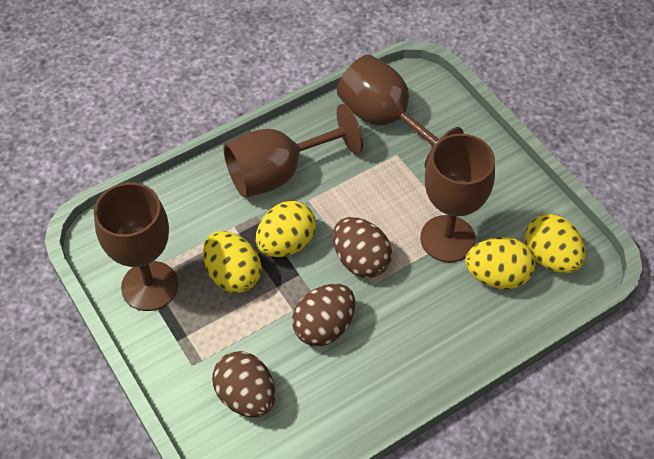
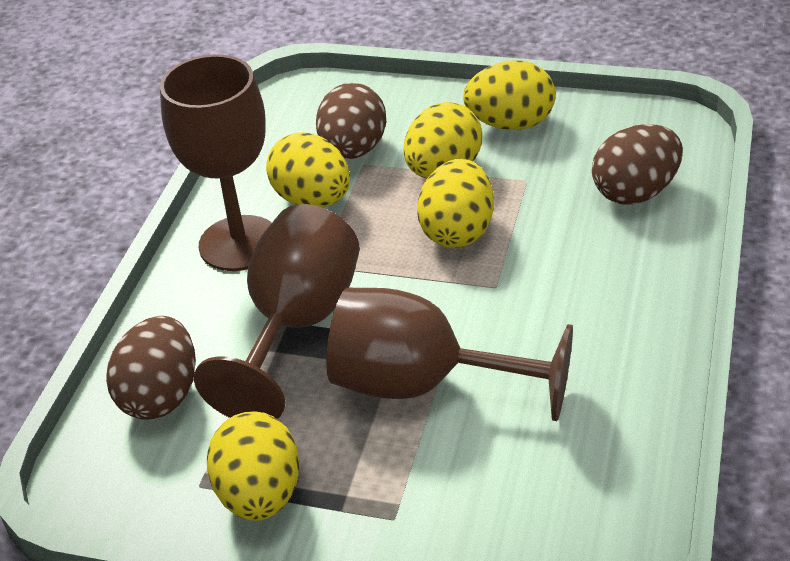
brown goblet: 4 -> 3
yellow egg: 4 -> 5

